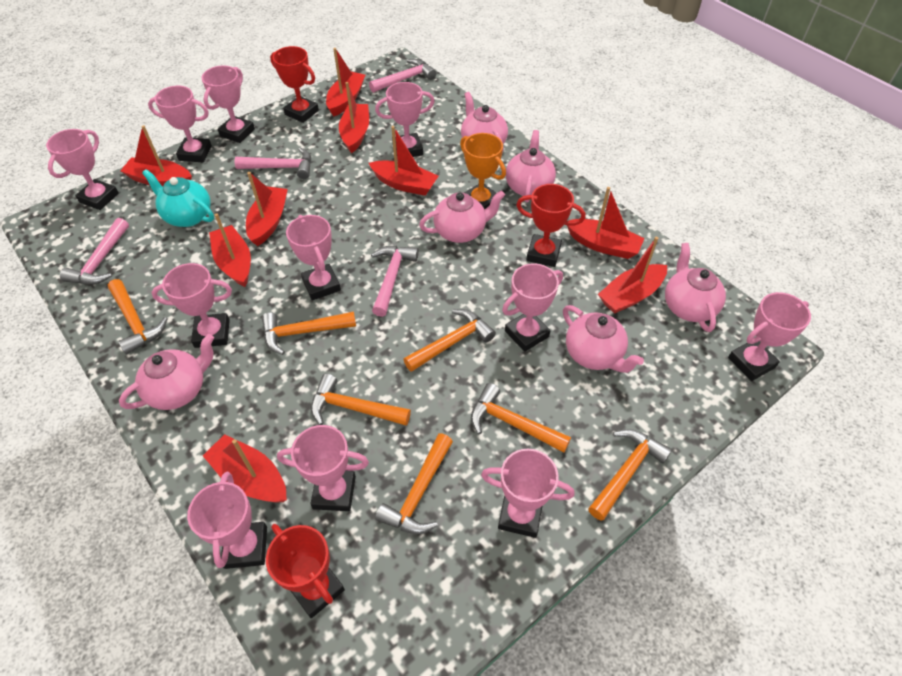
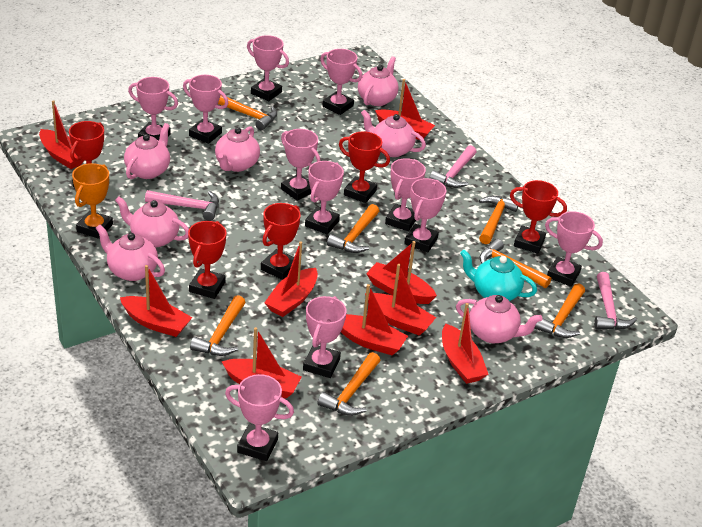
pink hammer: 4 -> 3
pink teapot: 6 -> 7
red trophy: 3 -> 5

